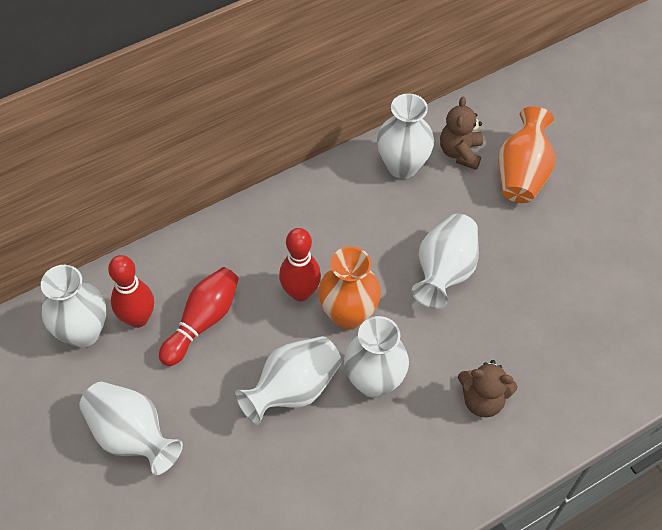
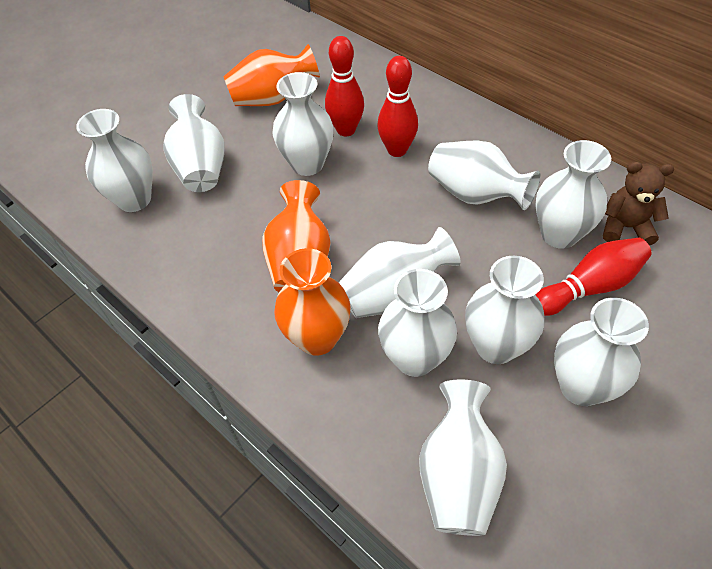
brown teddy bear: 2 -> 1
orange vase: 2 -> 3
white vase: 6 -> 10

